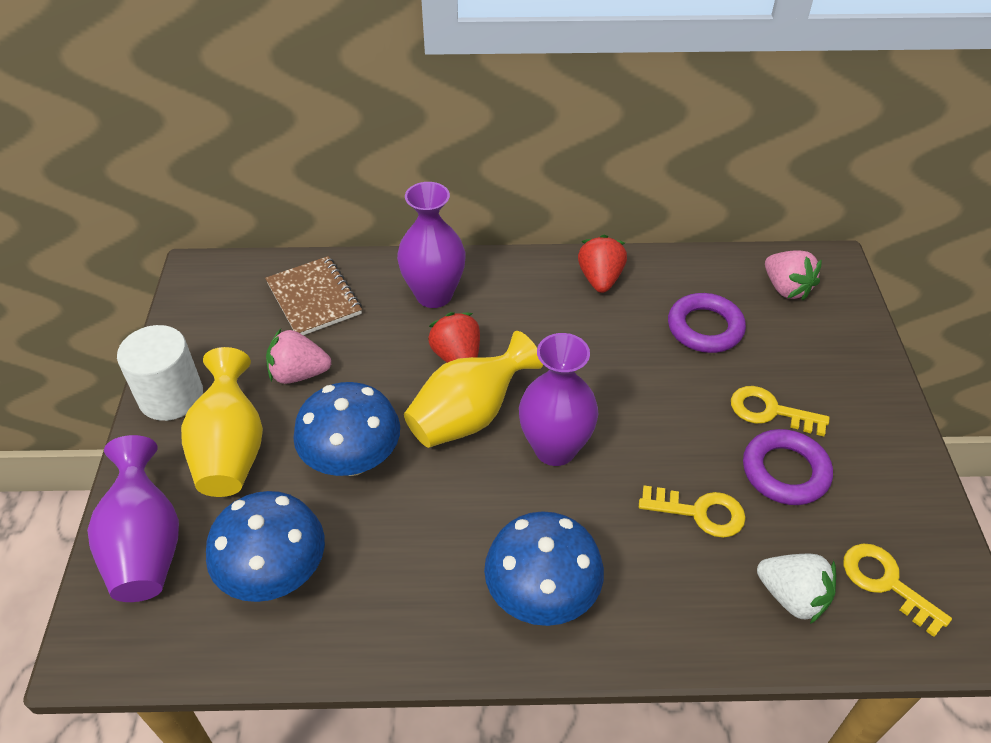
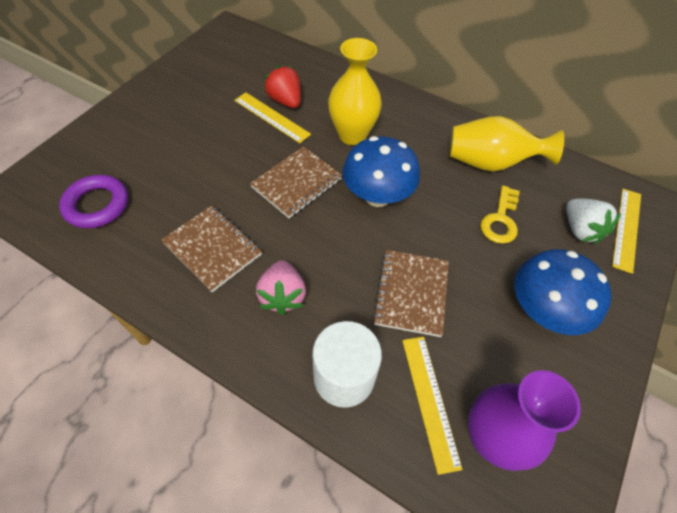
blue mushroom: 3 -> 2
brown notebook: 1 -> 3
pink strawberry: 2 -> 1
purple ring: 2 -> 1
purple vase: 3 -> 1
red strawberry: 2 -> 1
yellow key: 3 -> 1
yellow ruler: 0 -> 3

